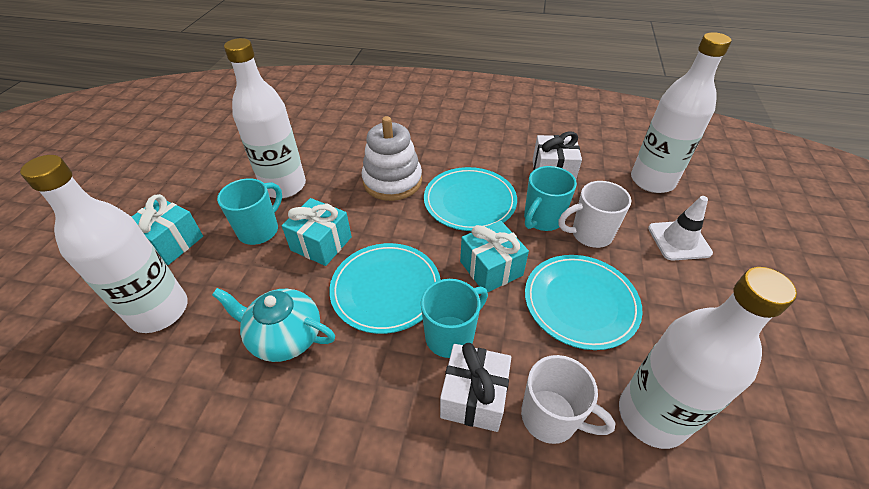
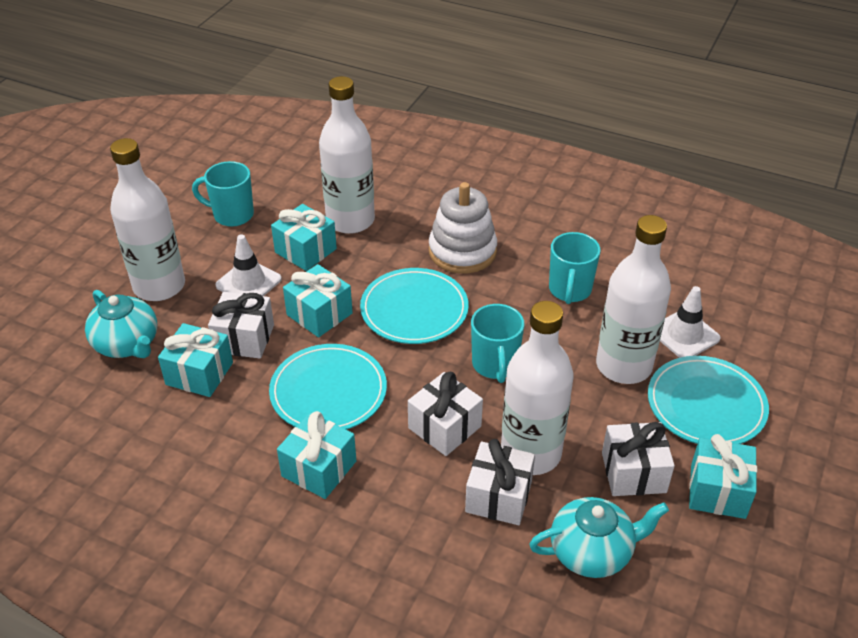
turquoise gift: 3 -> 5
turquoise teapot: 1 -> 2
white gift: 2 -> 4
white mug: 2 -> 0
white traffic cone: 1 -> 2

